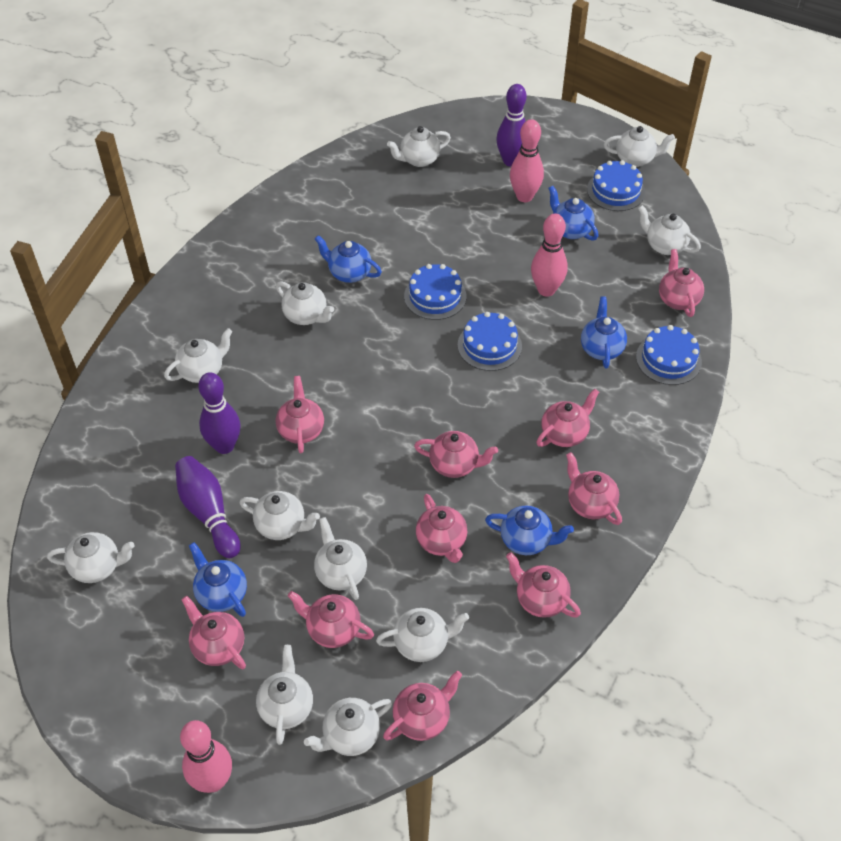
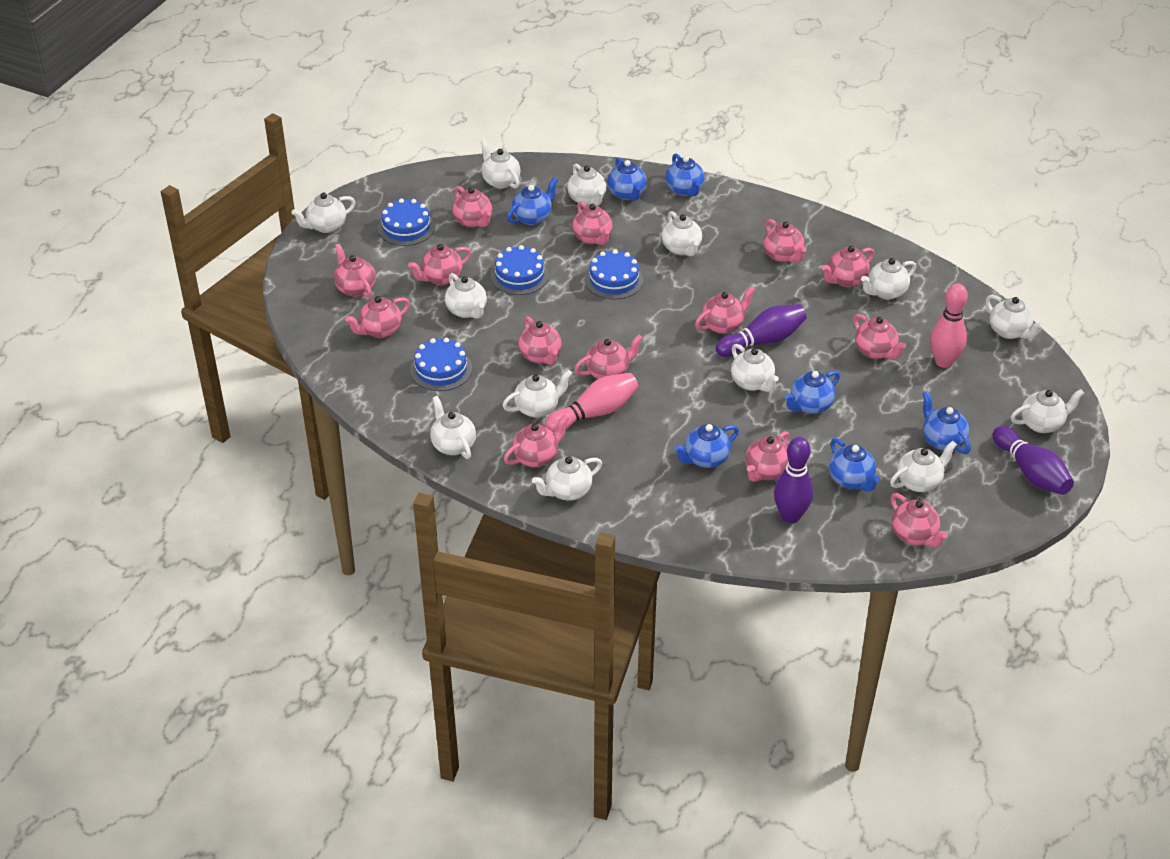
blue teapot: 5 -> 7
pink bowling pin: 3 -> 2
pink teapot: 10 -> 14
white teapot: 11 -> 13

